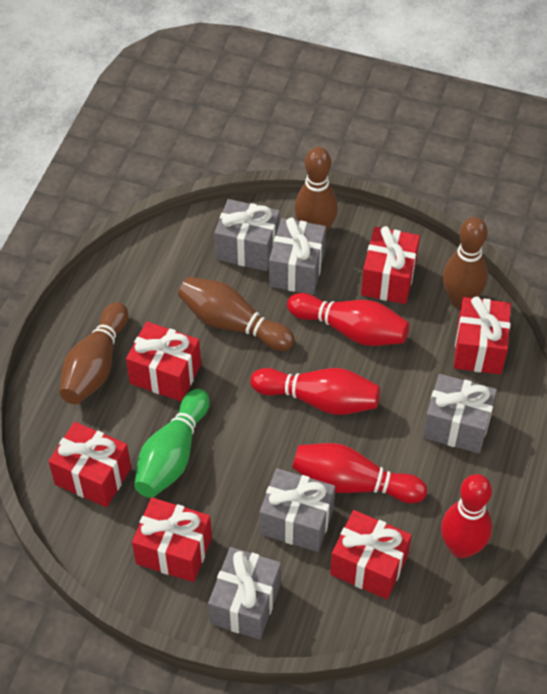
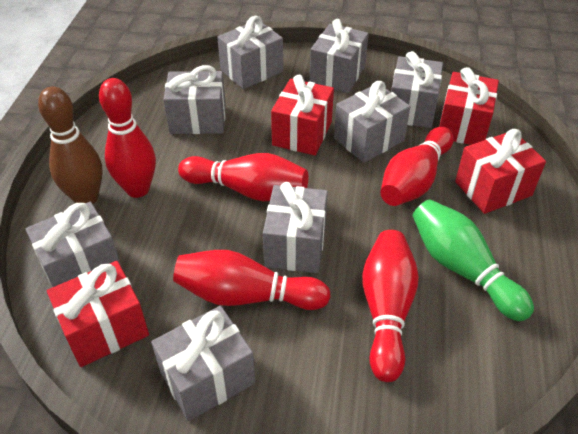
brown bowling pin: 4 -> 1
grey gift: 5 -> 8
red bowling pin: 4 -> 5
red gift: 6 -> 4

